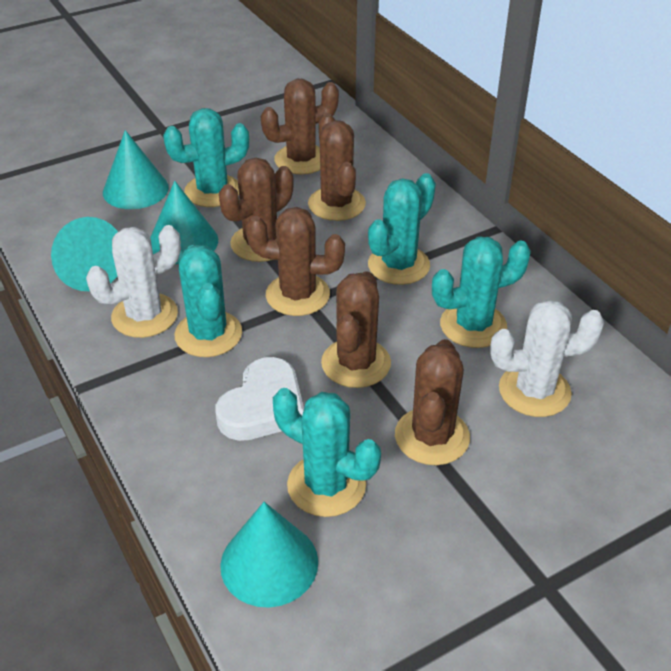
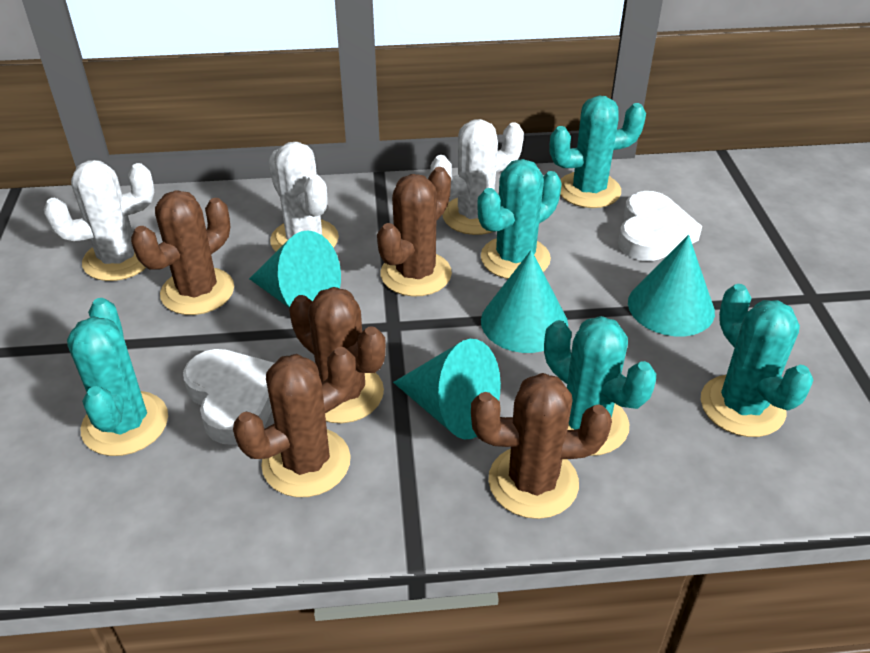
brown cactus: 6 -> 5
white cactus: 2 -> 3
white heart: 1 -> 2

